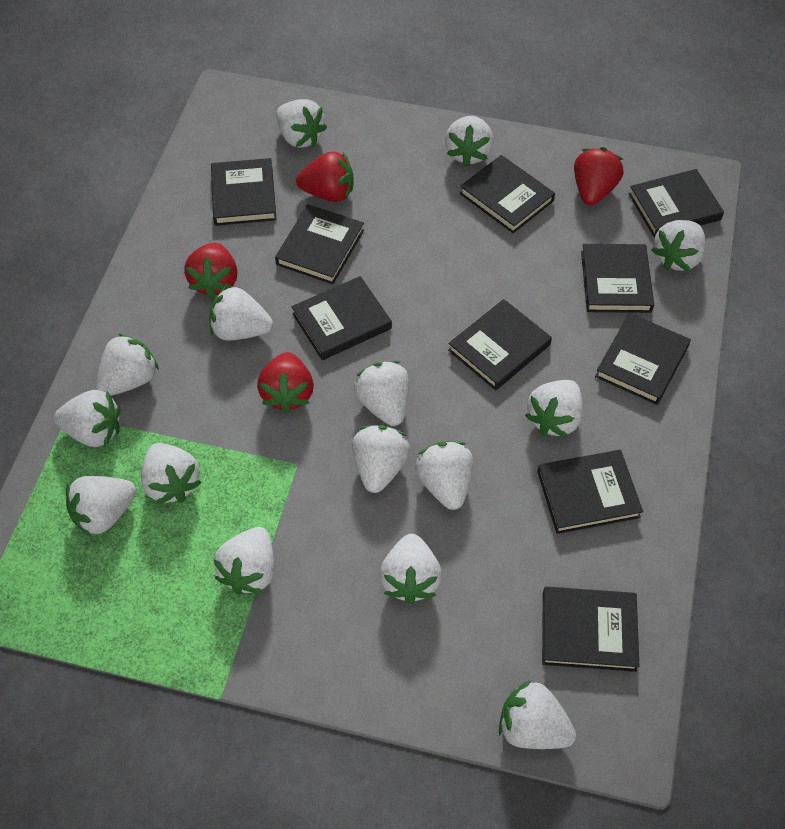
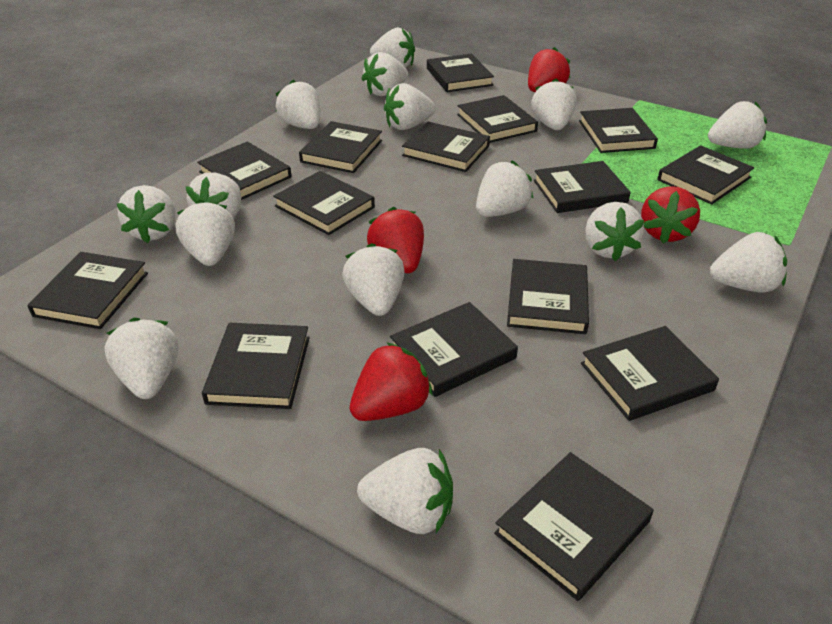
black book: 10 -> 15

